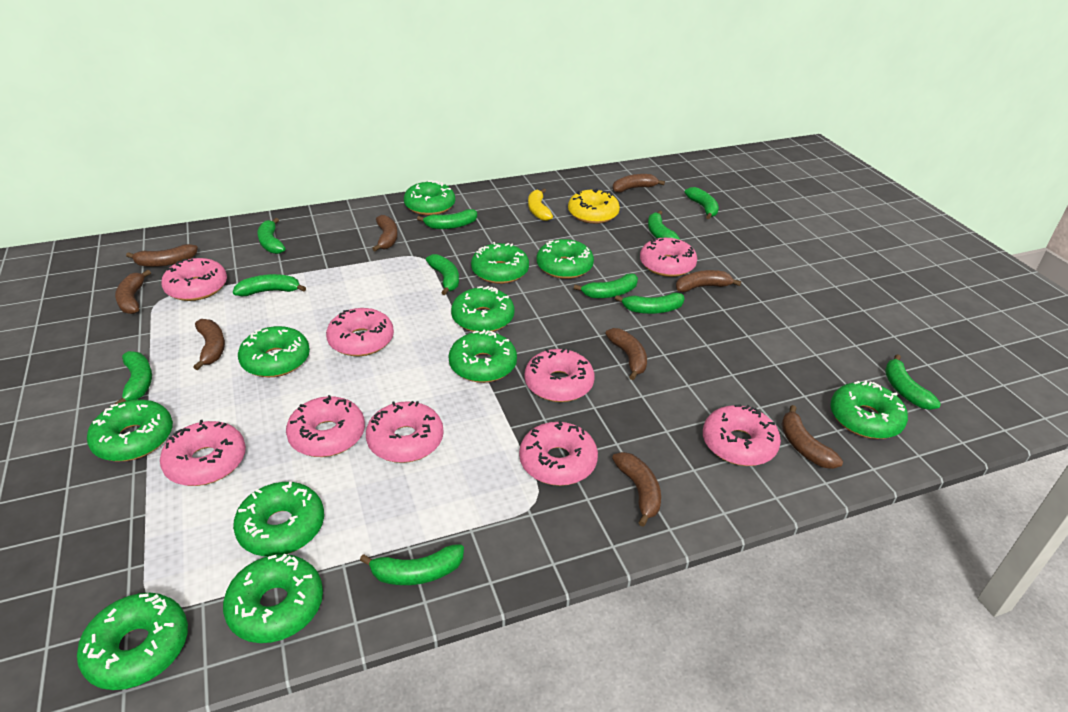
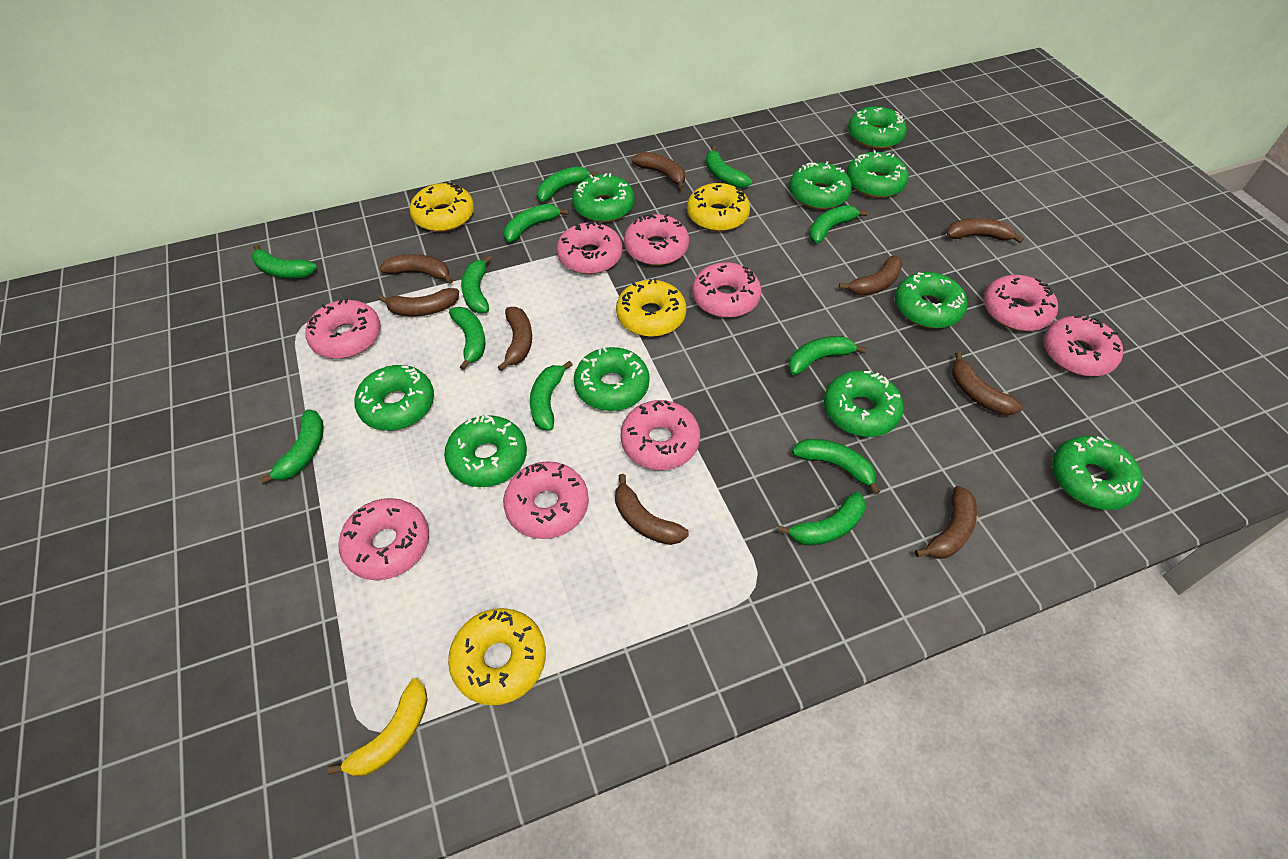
green banana: 11 -> 12
green donut: 11 -> 10
yellow donut: 1 -> 4

